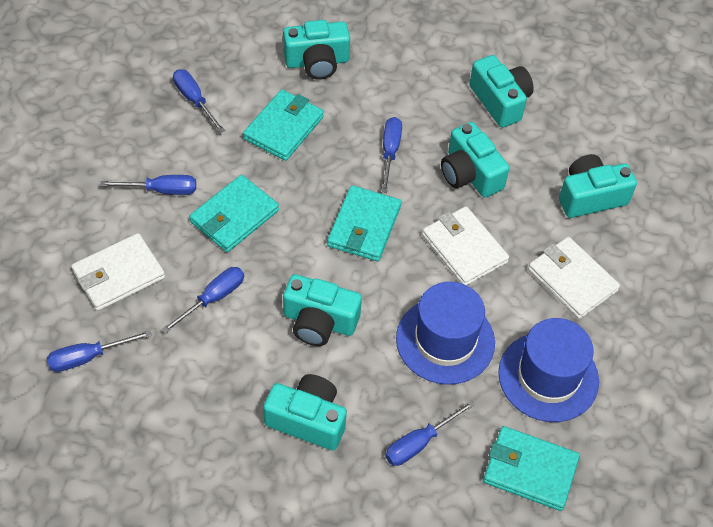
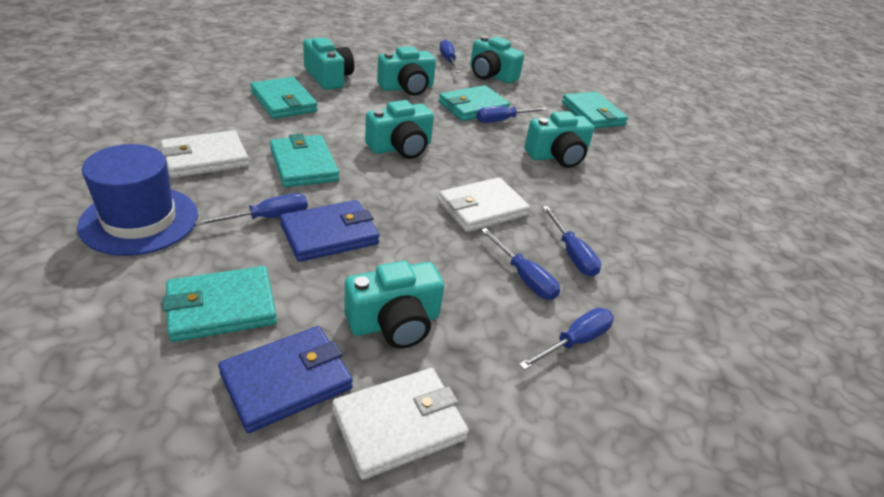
blue hat: 2 -> 1
blue wallet: 0 -> 2
turquoise wallet: 4 -> 5

